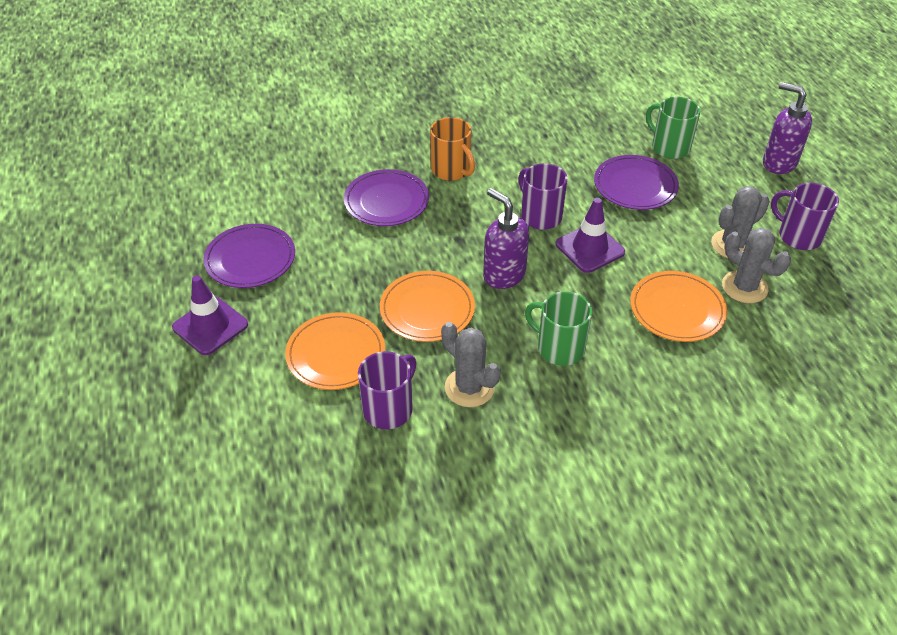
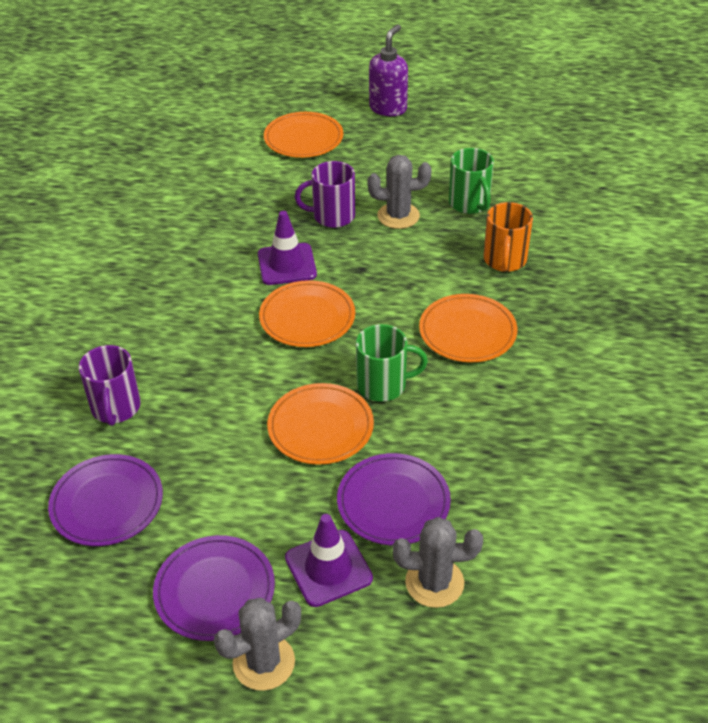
orange plate: 3 -> 4
purple mug: 3 -> 2
purple soap dispenser: 2 -> 1

